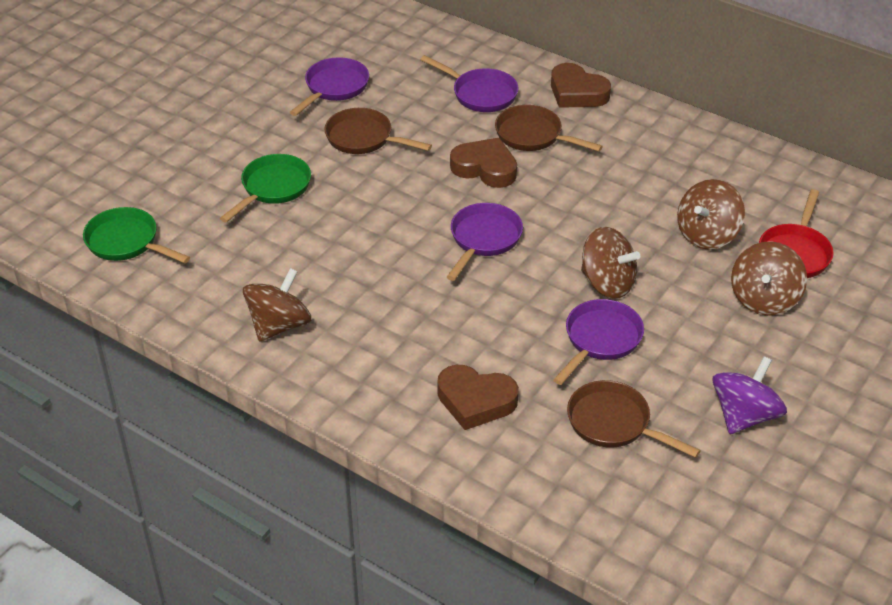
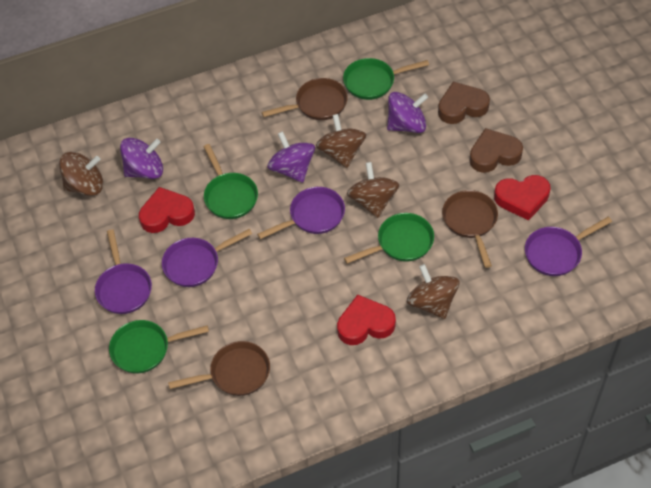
brown heart: 3 -> 2
green pan: 2 -> 4
purple spinning top: 1 -> 3
red heart: 0 -> 3
red pan: 1 -> 0

